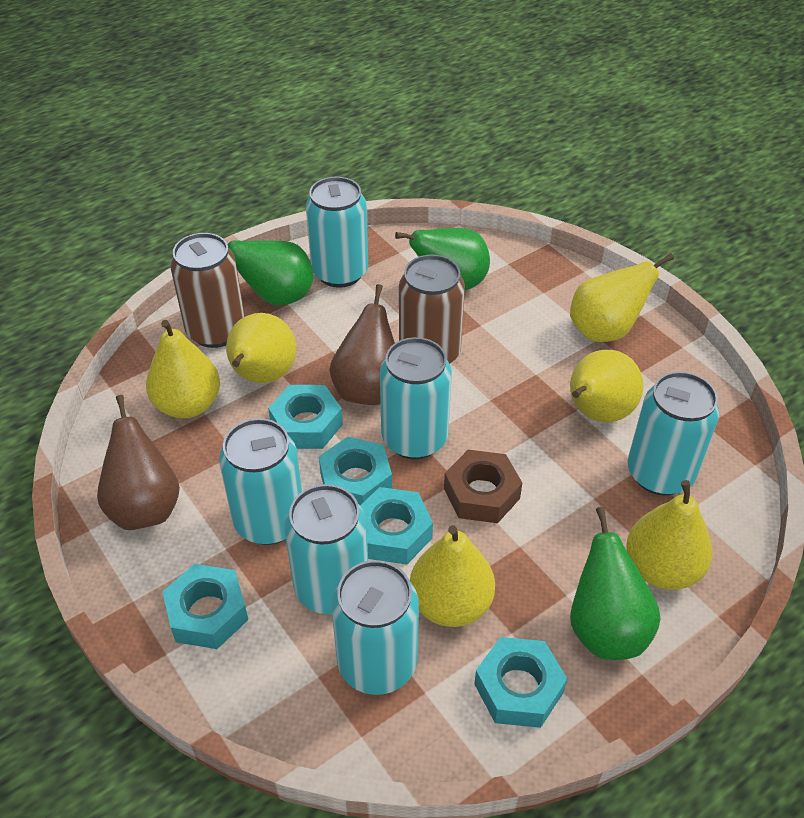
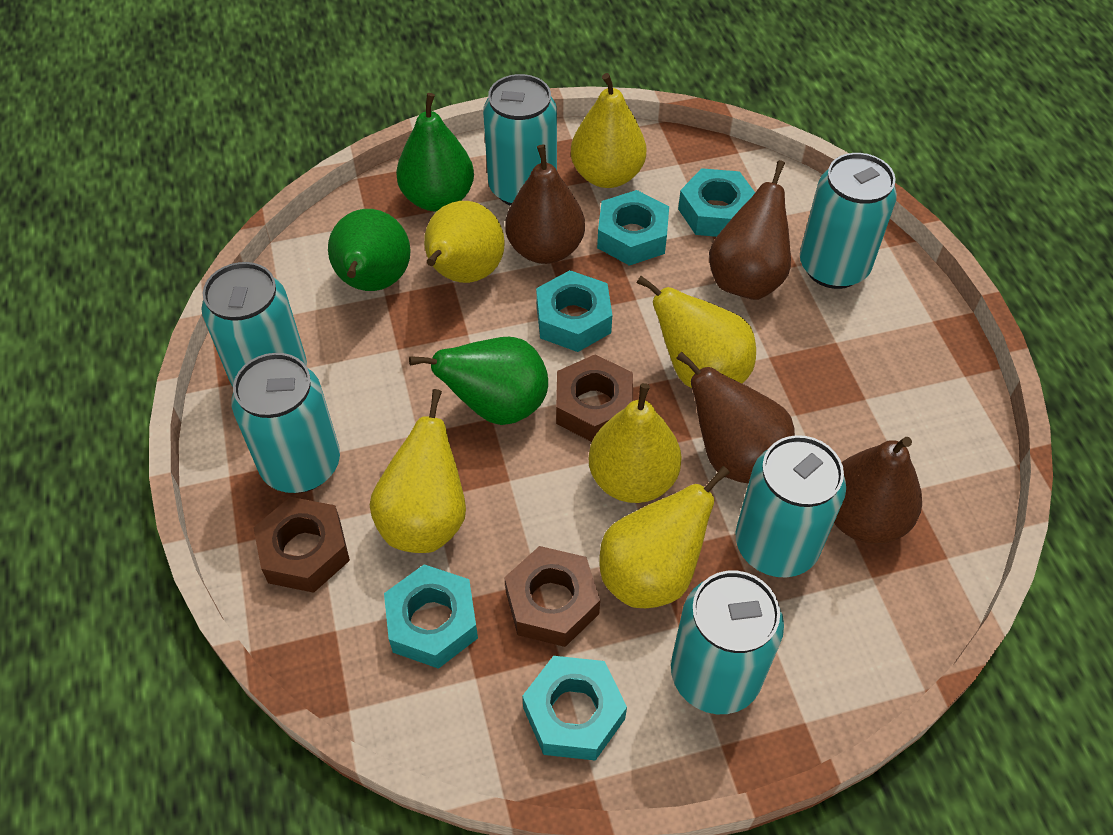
brown can: 2 -> 0
brown nut: 1 -> 3
brown pear: 2 -> 4

